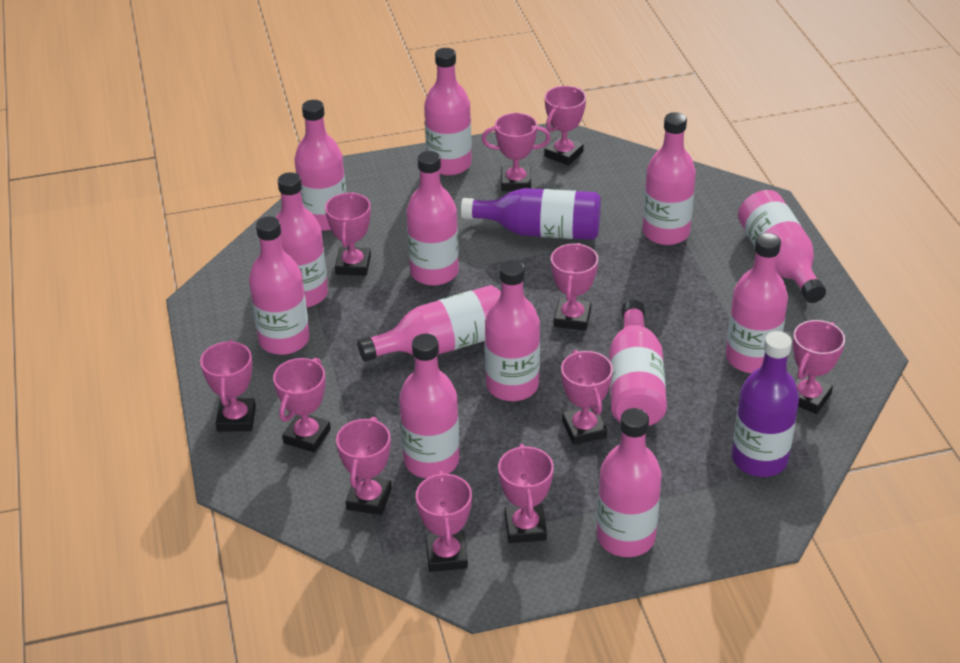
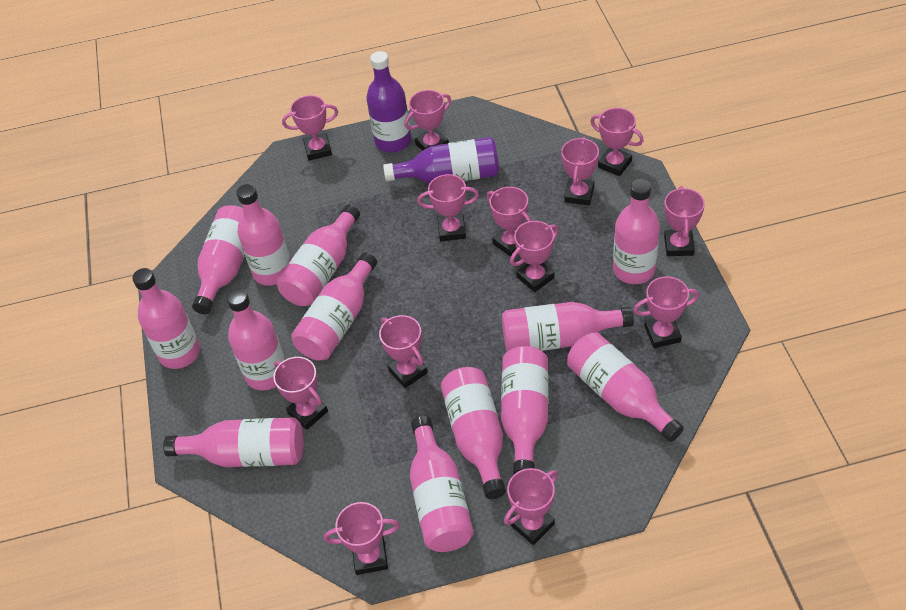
pink trophy: 11 -> 13

